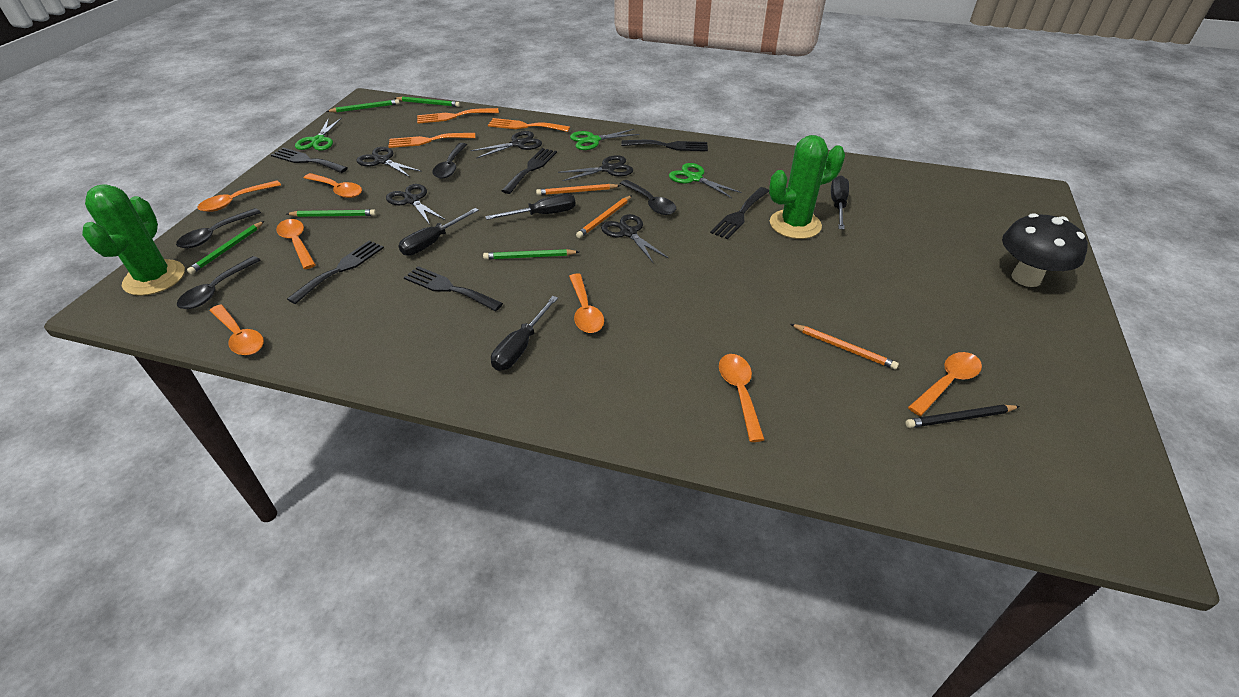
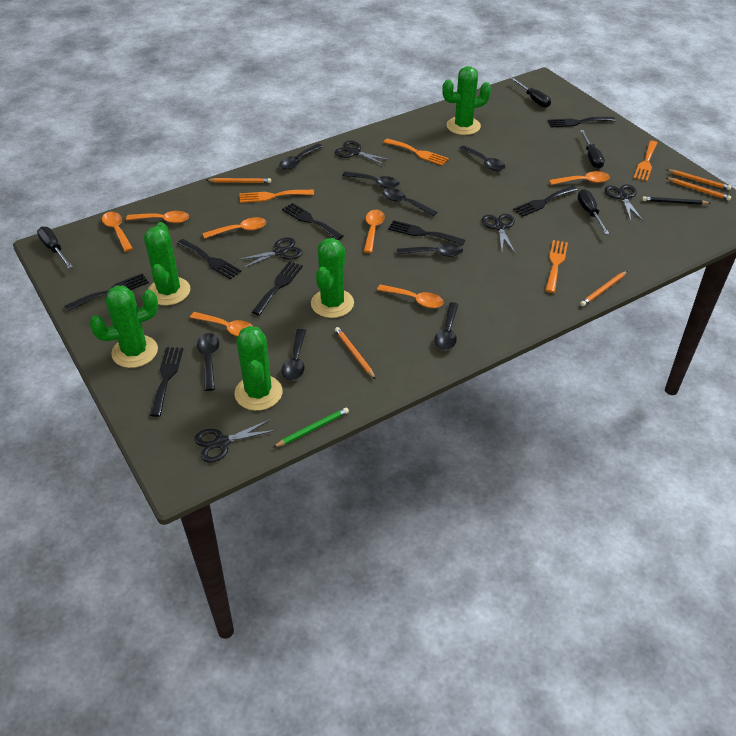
black fork: 6 -> 8
black mushroom: 1 -> 0
black spoon: 4 -> 8
green cactus: 2 -> 5
green pencil: 5 -> 1
green scissors: 3 -> 0
orange fork: 3 -> 4
orange pencil: 3 -> 5

